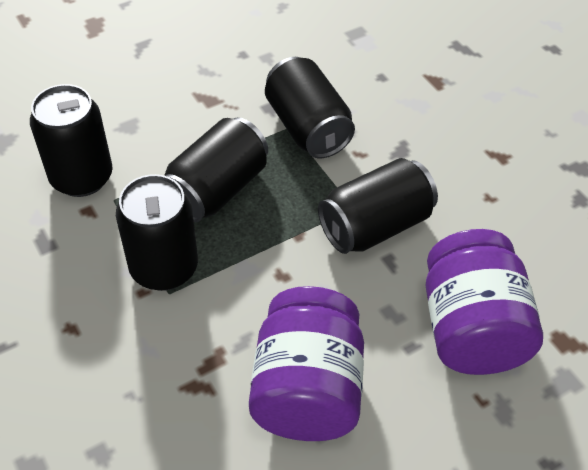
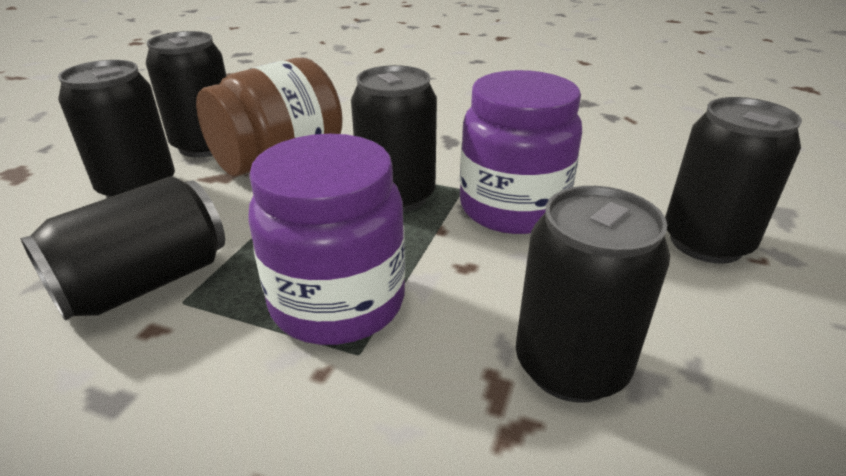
black can: 5 -> 6
brown jar: 0 -> 1

